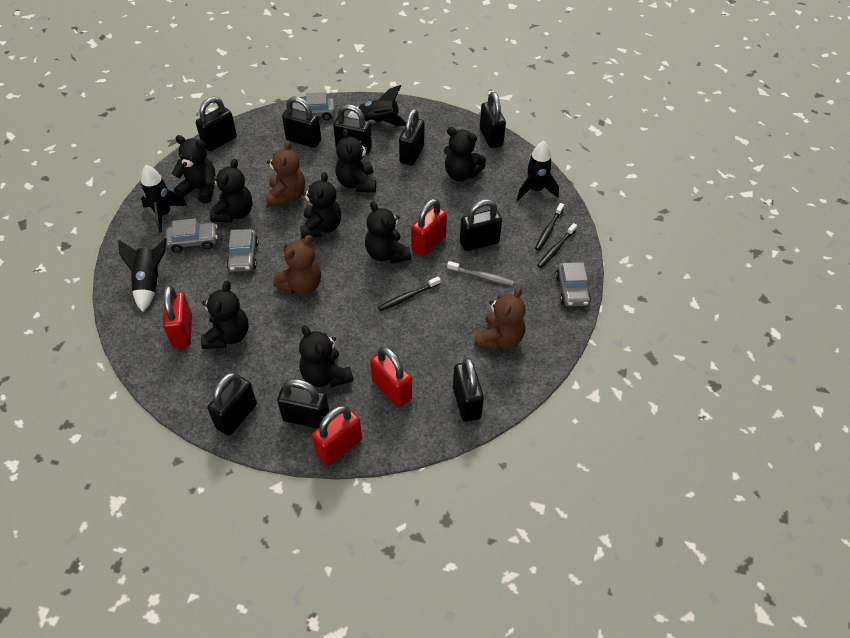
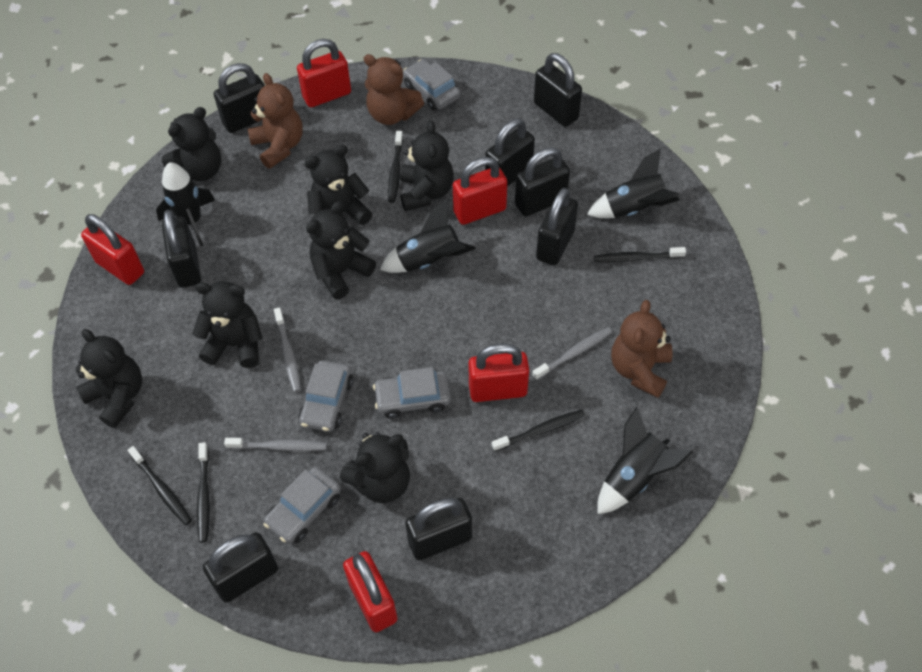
black padlock: 9 -> 8
black teddy bear: 8 -> 7
black toothbrush: 3 -> 5
grey toothbrush: 1 -> 3
red padlock: 4 -> 5

